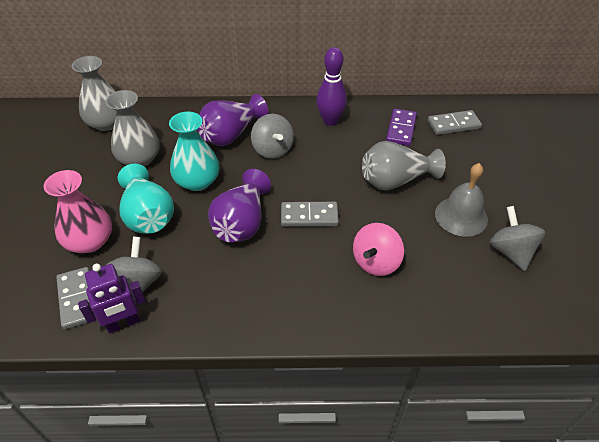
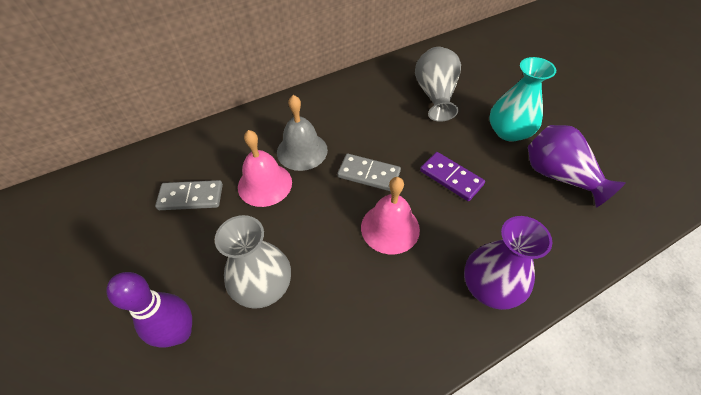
grey domino: 3 -> 2
grey spinning top: 3 -> 0
grey vase: 3 -> 2
pink bell: 0 -> 2
pink spinning top: 1 -> 0
pink vase: 1 -> 0
purple robot: 1 -> 0
turquoise vase: 2 -> 1

